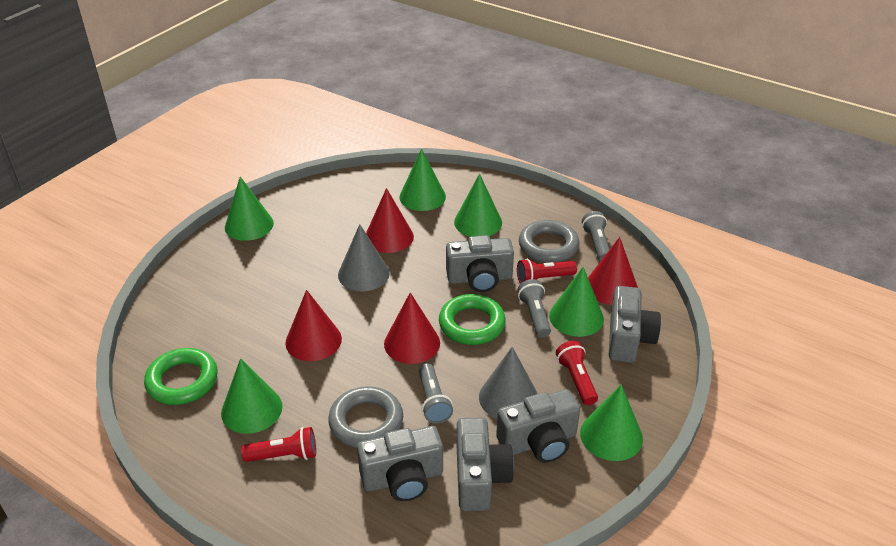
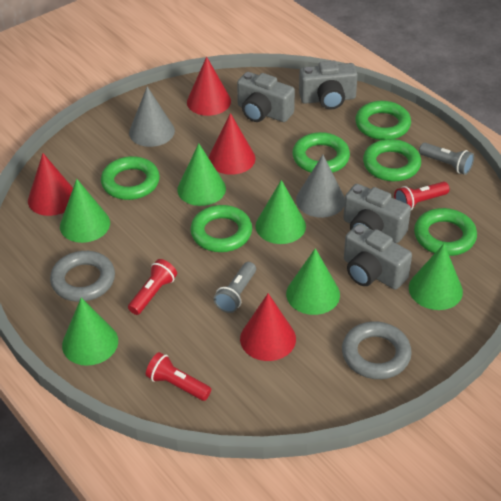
green ring: 2 -> 6
grey camera: 5 -> 4
grey flashlight: 3 -> 2

